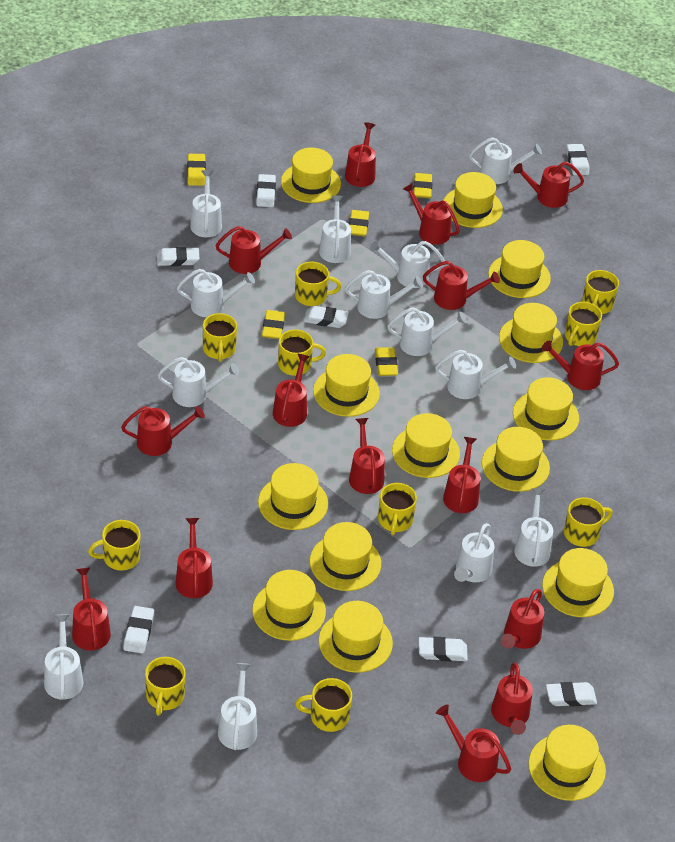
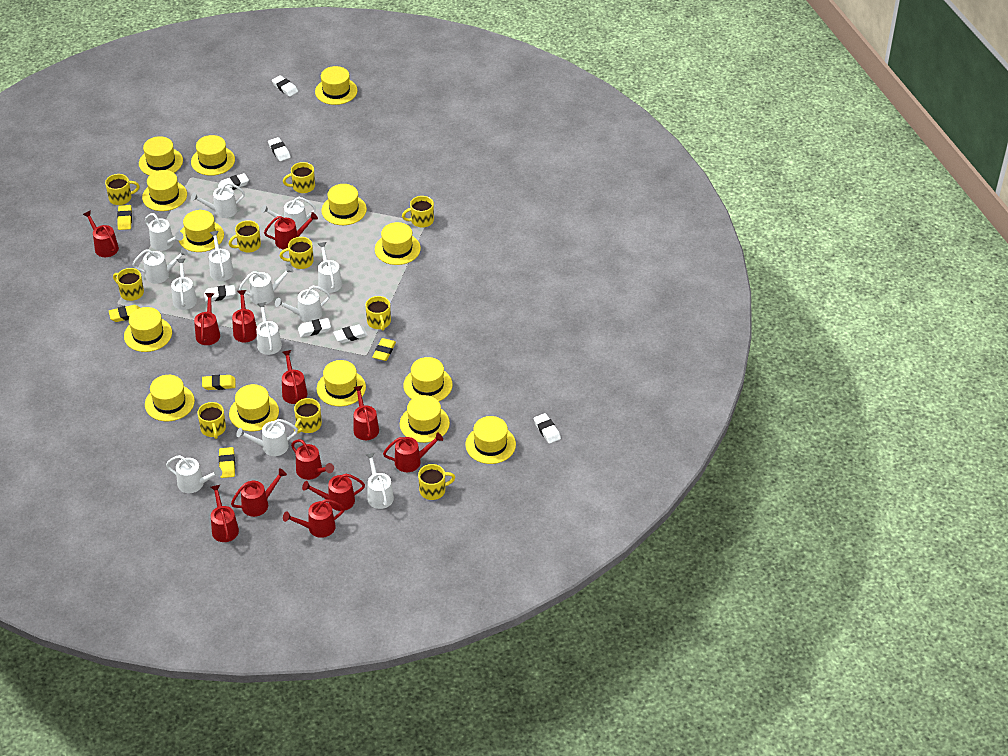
red watering can: 15 -> 12

